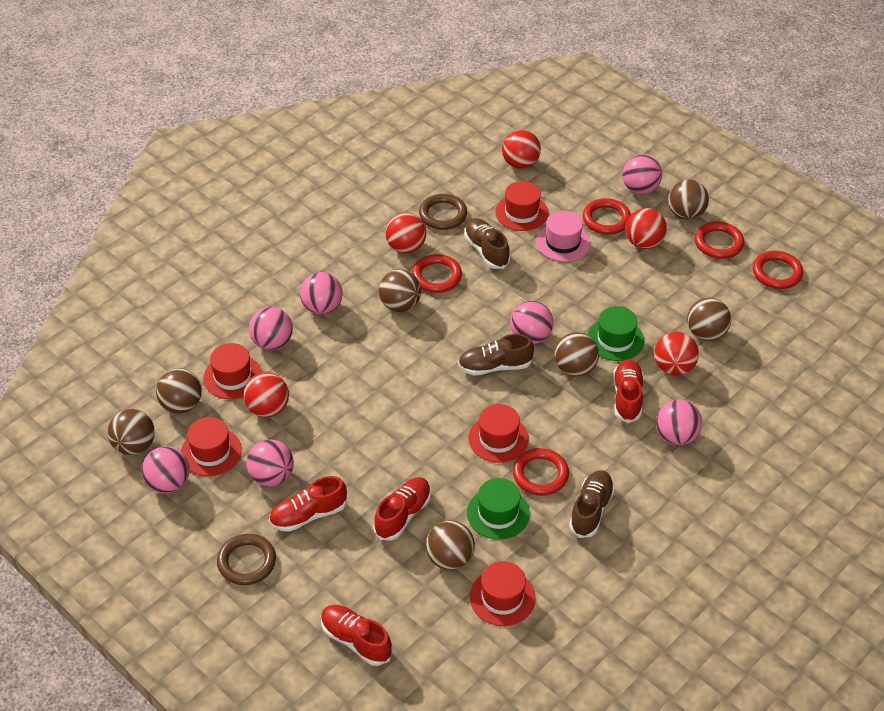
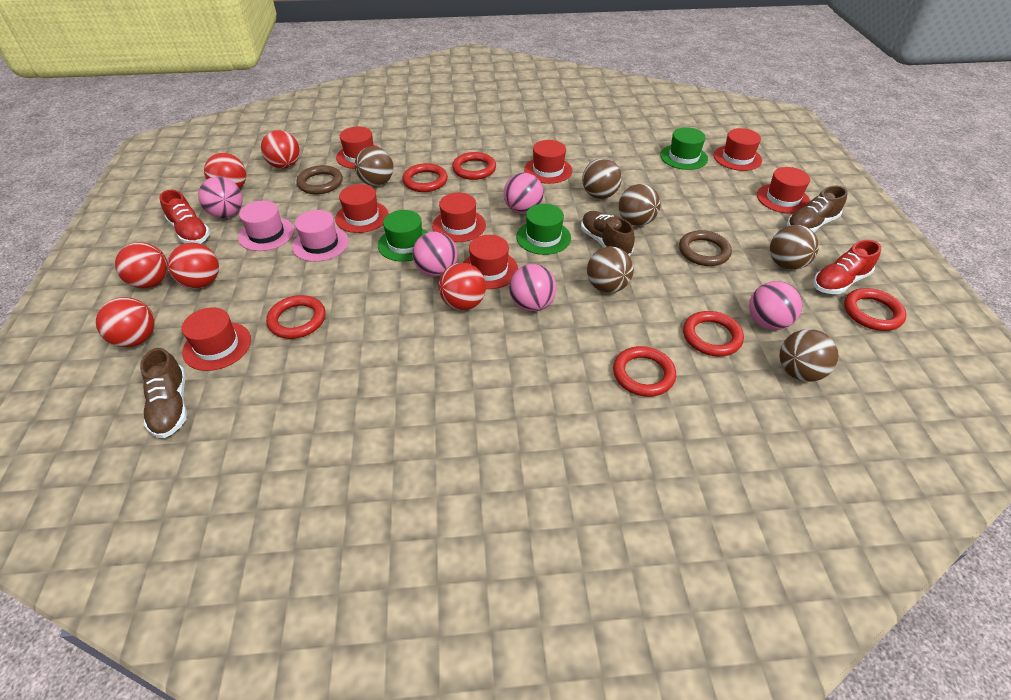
brown ball: 7 -> 6
green hat: 2 -> 3
pink ball: 7 -> 5
pink hat: 1 -> 2
red ball: 5 -> 6
red hat: 5 -> 8
red ring: 5 -> 6
red shoe: 4 -> 2

